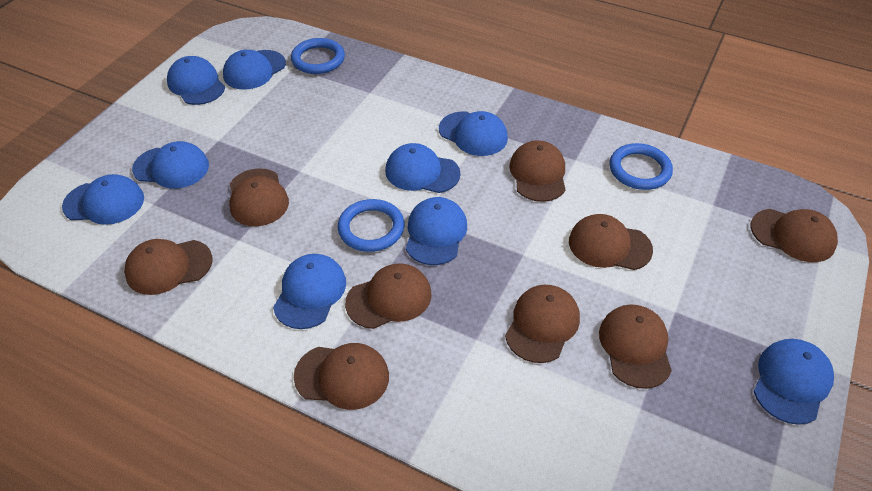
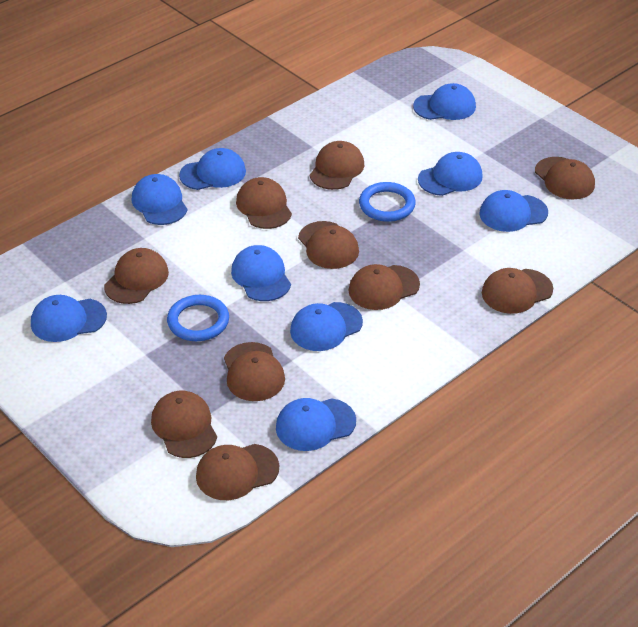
blue ring: 3 -> 2
brown cap: 9 -> 10

